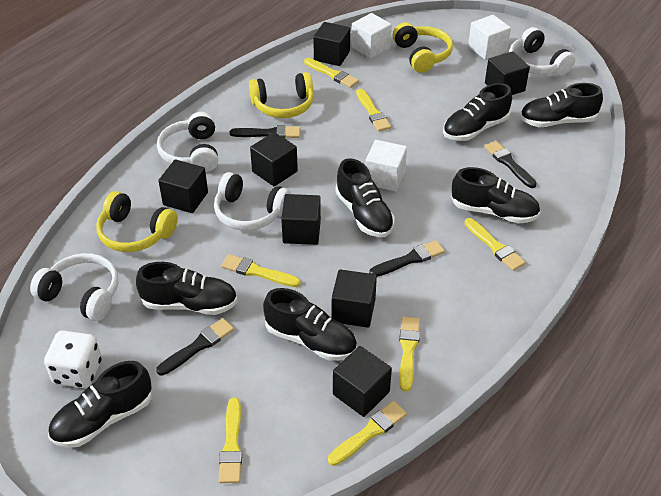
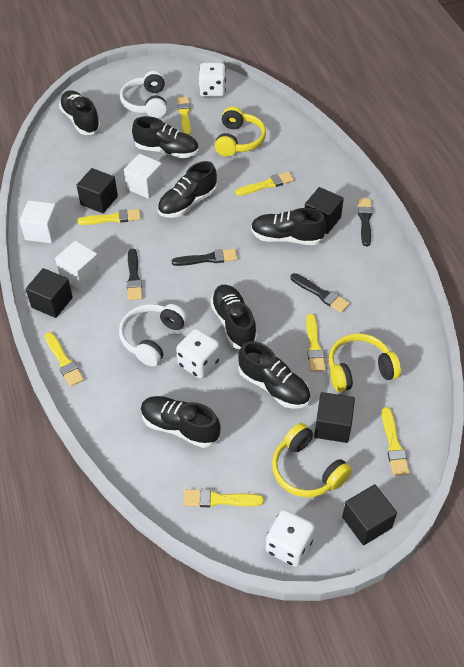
black cube: 7 -> 5
white dice: 1 -> 3
white headphones: 4 -> 2

